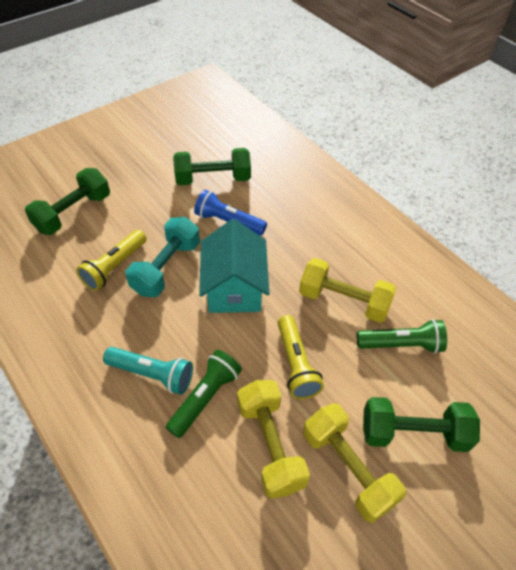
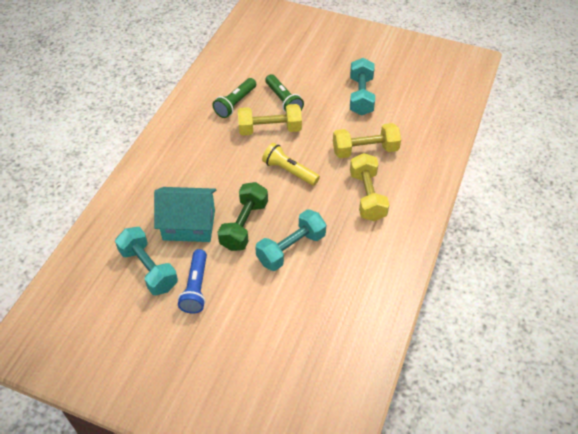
green dumbbell: 3 -> 1
turquoise dumbbell: 1 -> 3
turquoise flashlight: 1 -> 0
yellow flashlight: 2 -> 1

